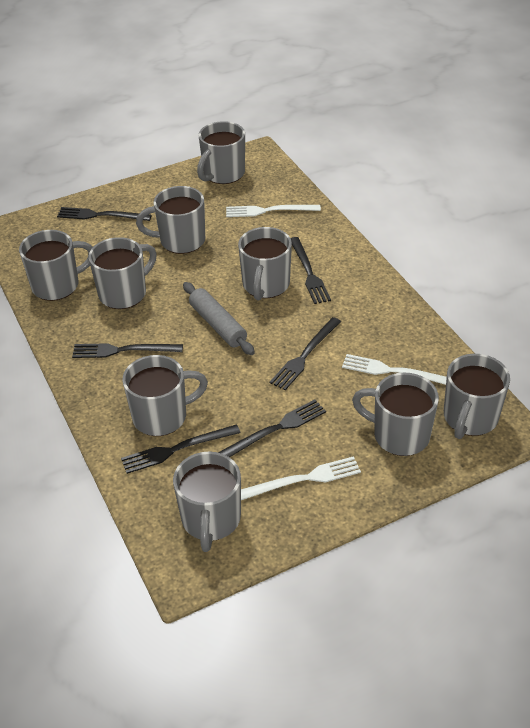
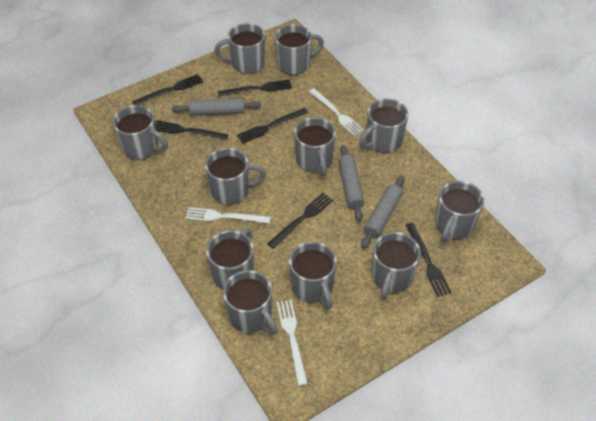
grey mug: 9 -> 11
grey rolling pin: 1 -> 3

